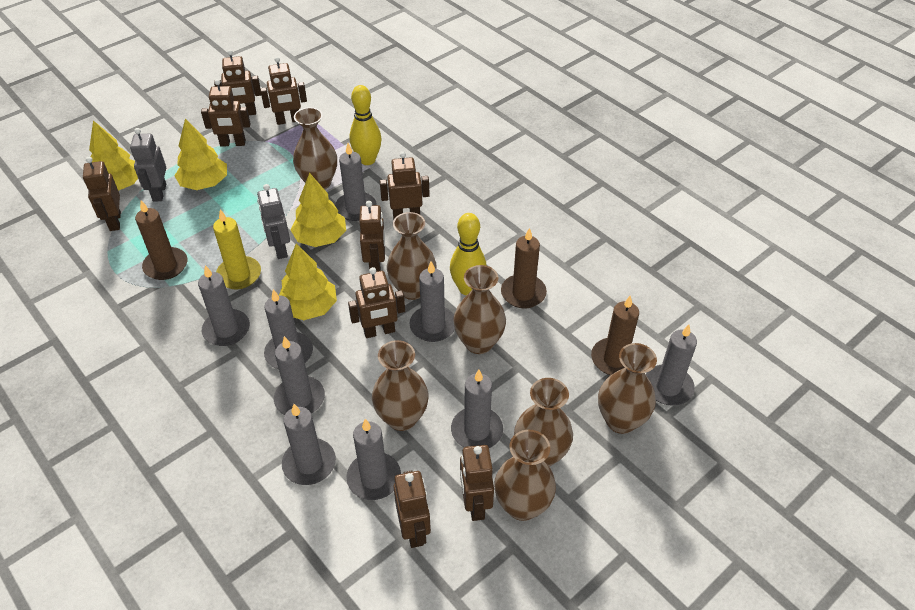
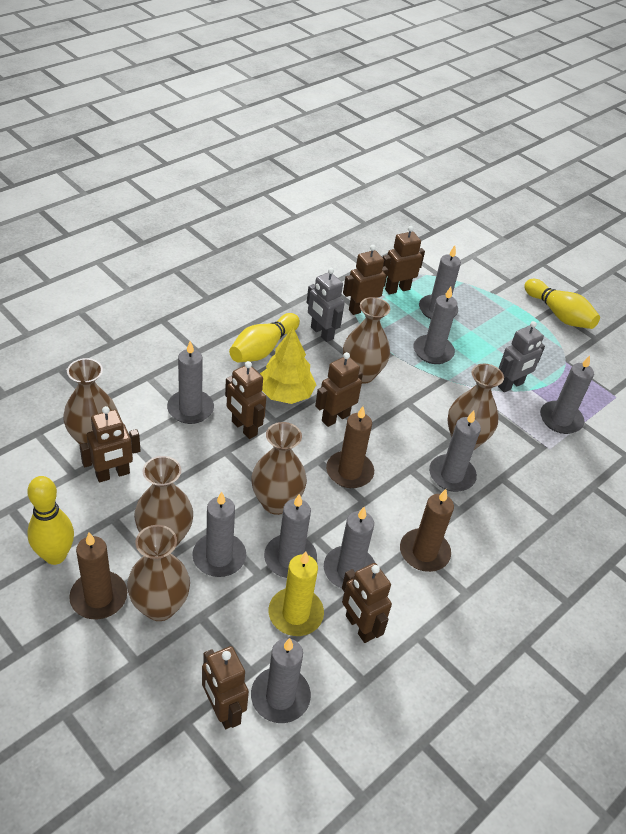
brown robot: 9 -> 7
brown vase: 7 -> 6
yellow bowling pin: 2 -> 3
yellow tree: 4 -> 1

